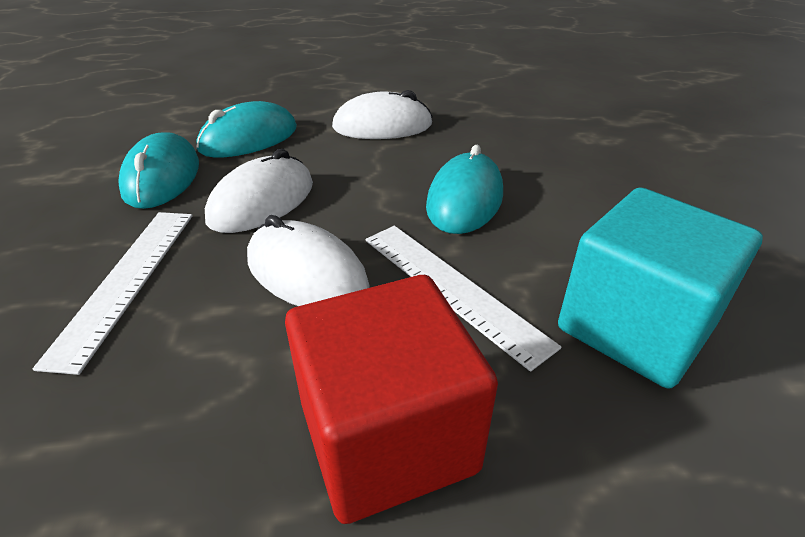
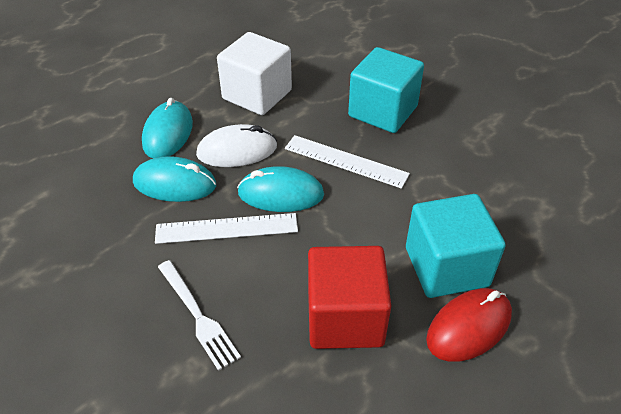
red mouse: 0 -> 1
turquoise cube: 1 -> 2
white cube: 0 -> 1
white fork: 0 -> 1
white mouse: 3 -> 1

